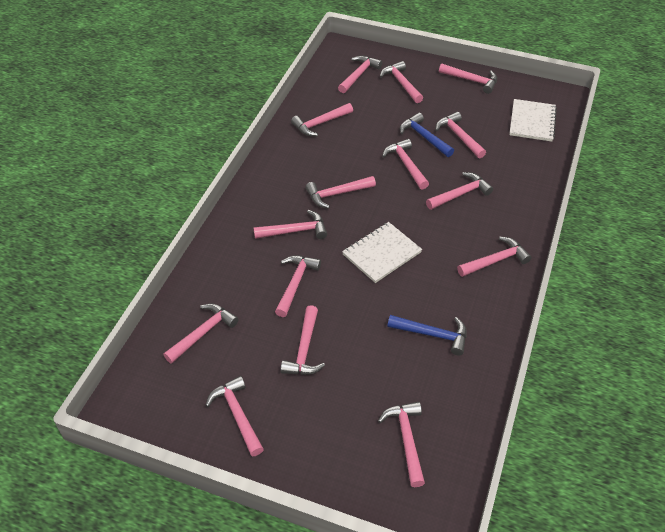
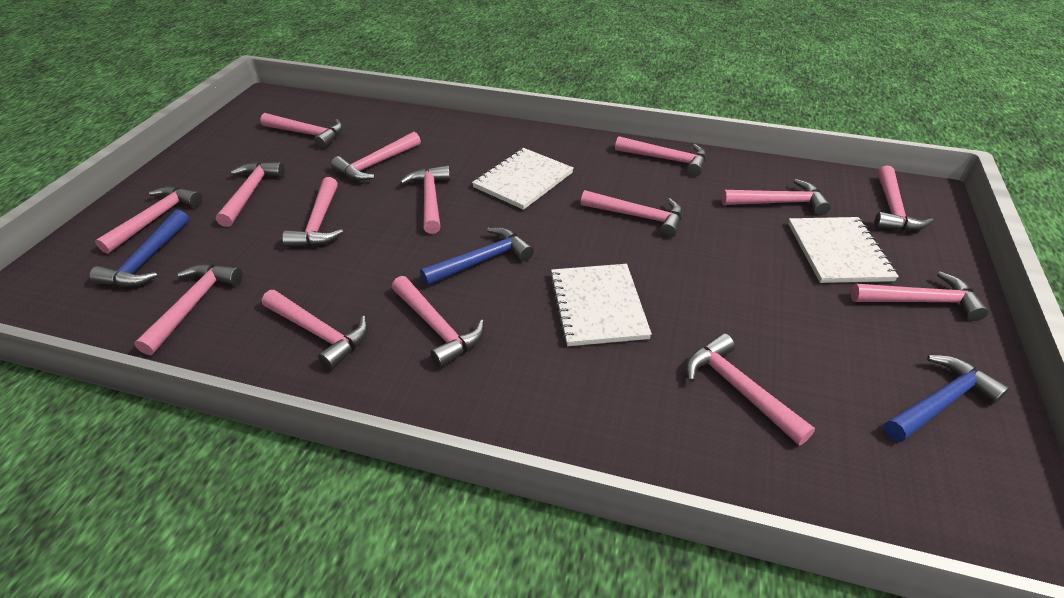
blue hammer: 2 -> 3
white notebook: 2 -> 3

